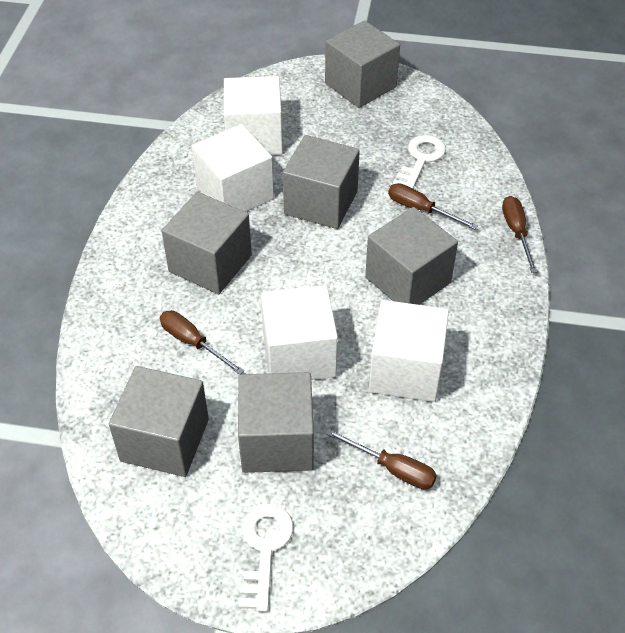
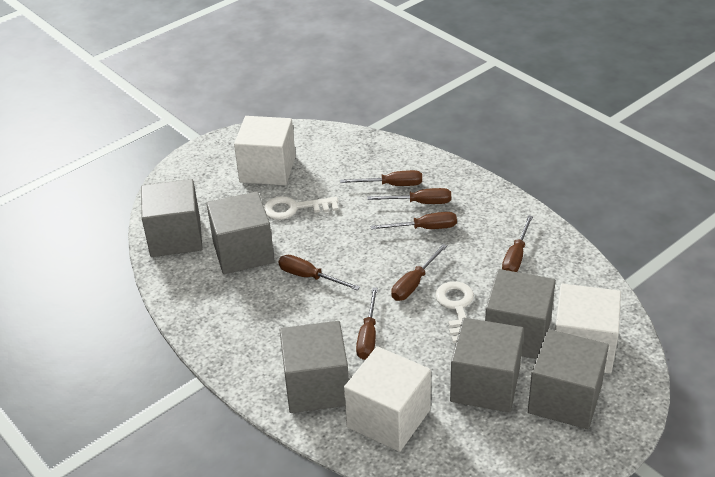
brown screwdriver: 4 -> 7
white cube: 4 -> 3

